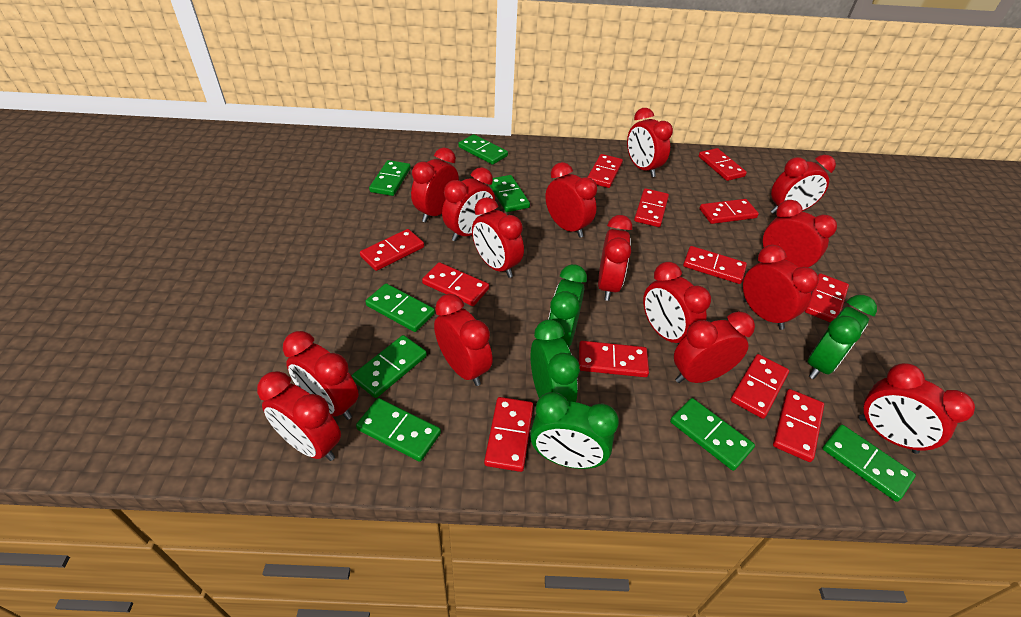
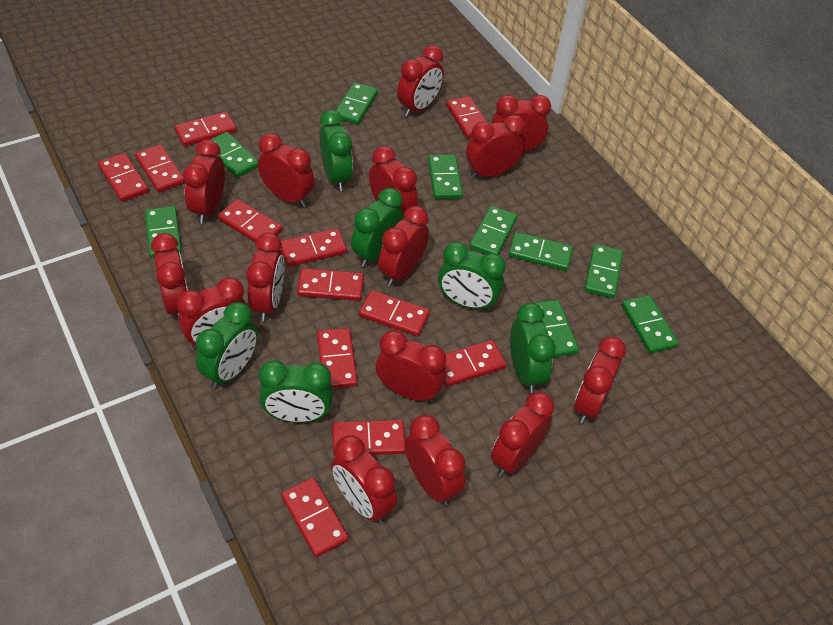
green clock: 4 -> 6
green domino: 8 -> 9

